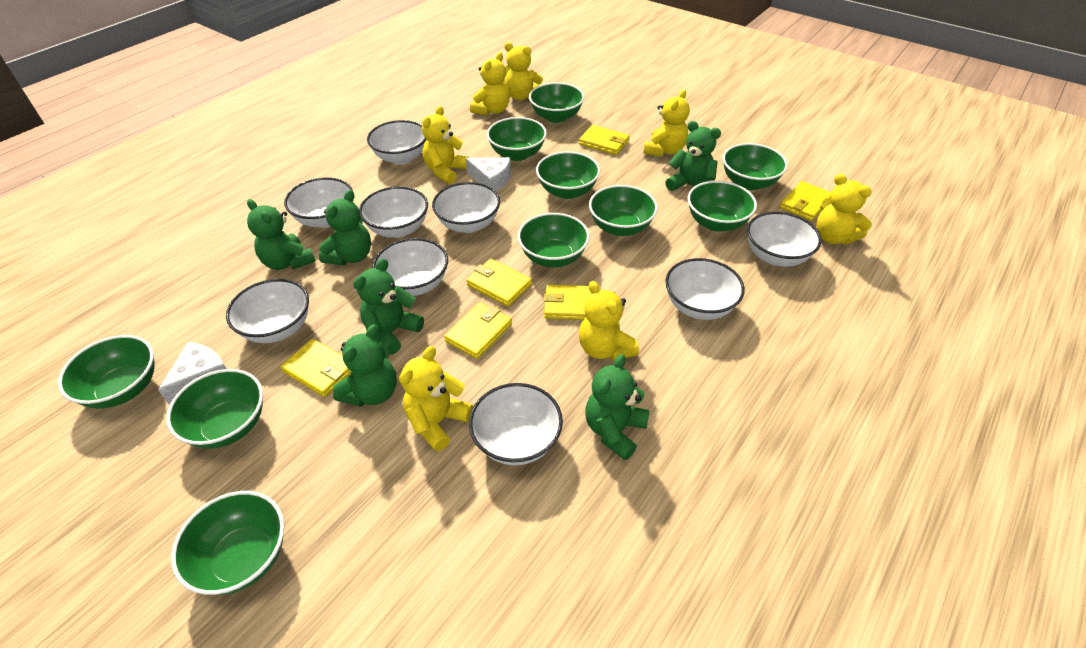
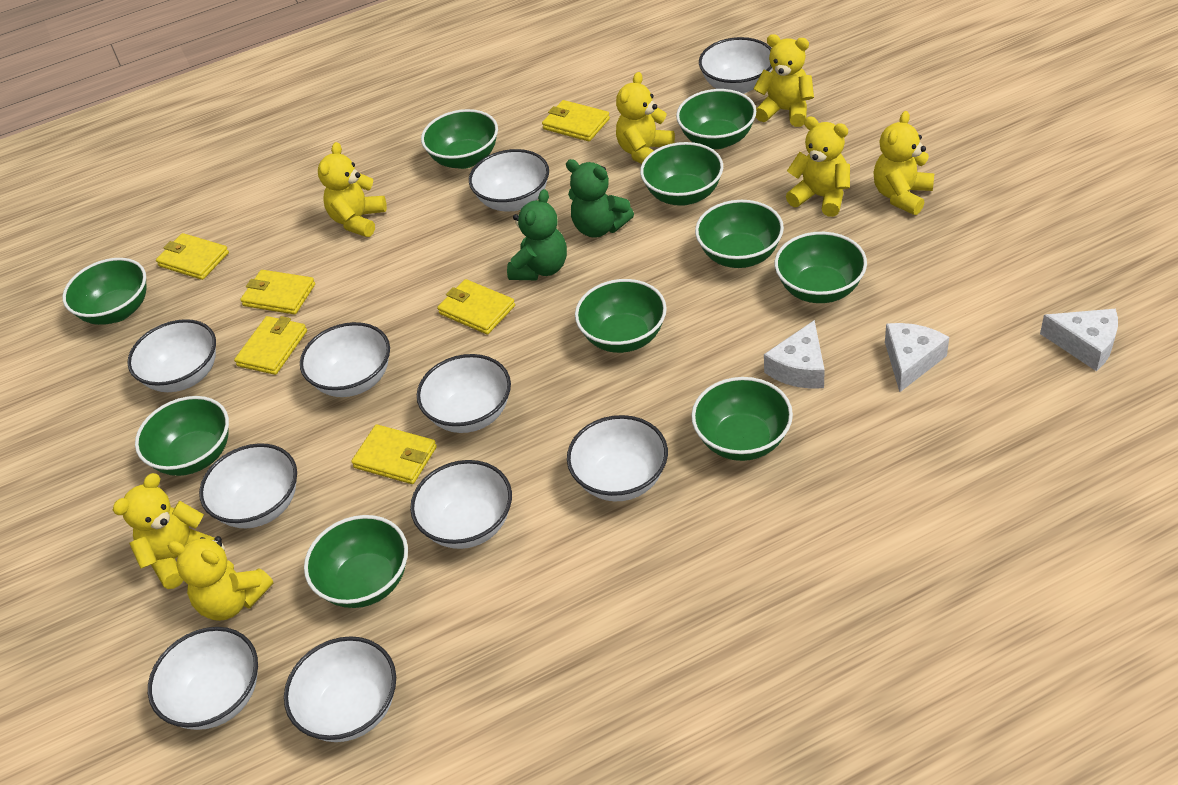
green teddy bear: 6 -> 2
white bowl: 9 -> 10
white cheese: 2 -> 3

